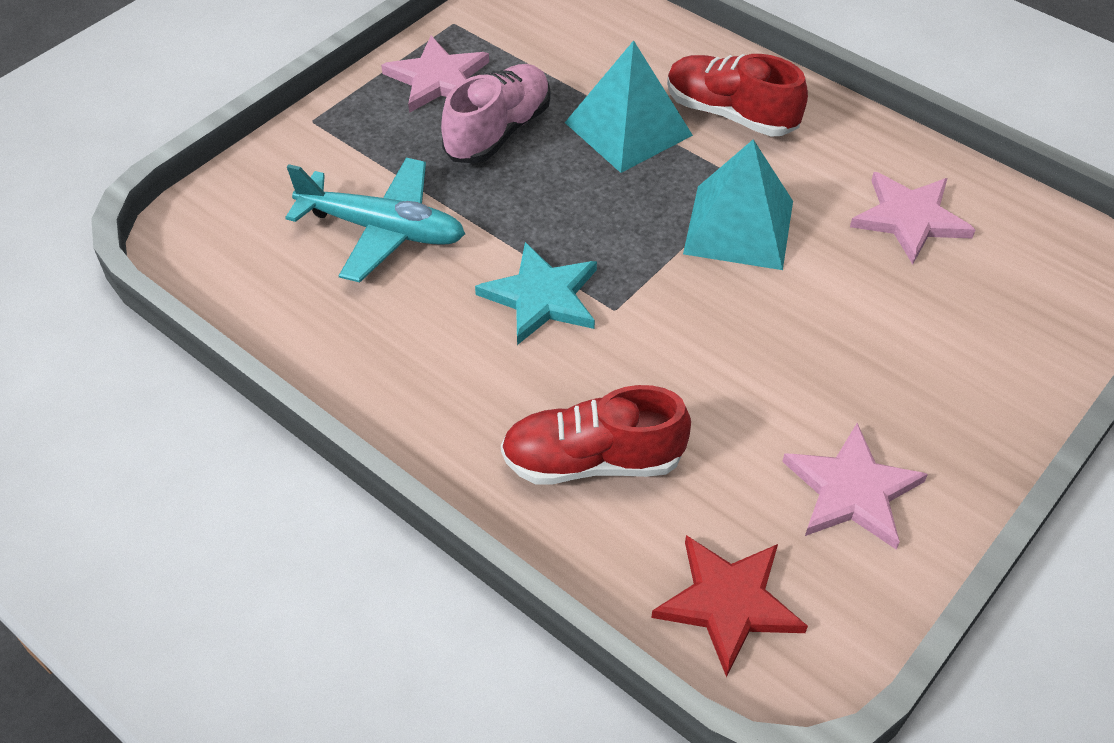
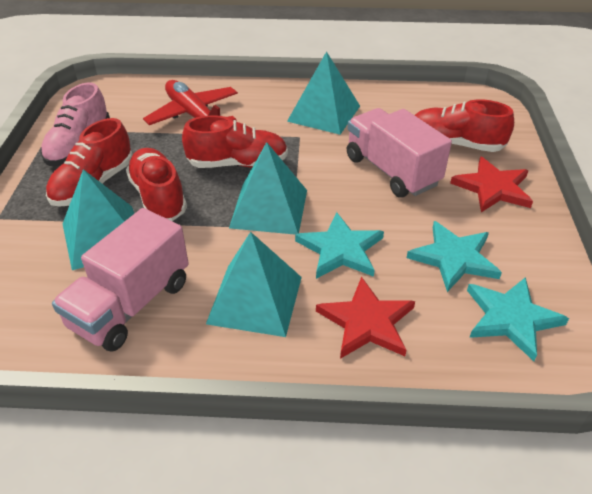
pink star: 3 -> 0
pink truck: 0 -> 2
red plane: 0 -> 1
red shoe: 2 -> 4
red star: 1 -> 2
turquoise plane: 1 -> 0
turquoise pyramid: 2 -> 4
turquoise star: 1 -> 3

